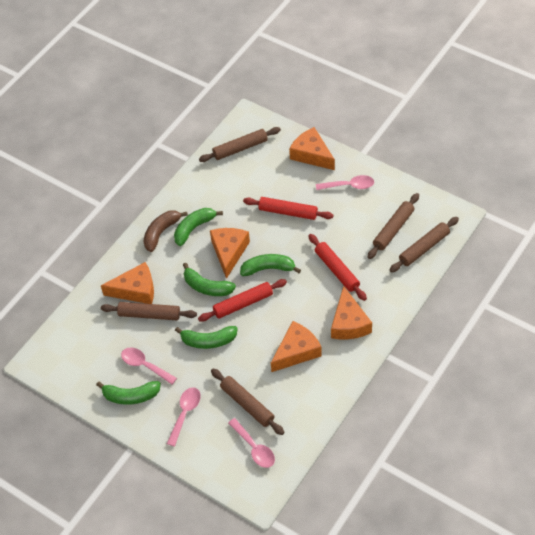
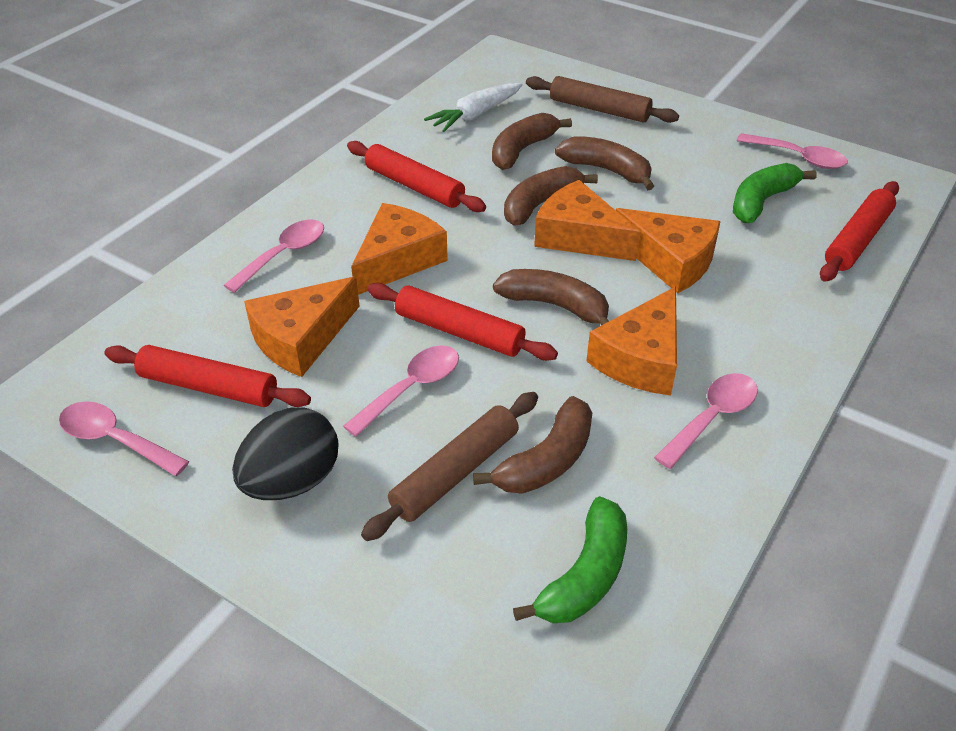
black egg: 0 -> 1
brown banana: 1 -> 5
brown rolling pin: 5 -> 2
green banana: 5 -> 2
pink spoon: 4 -> 5
red rolling pin: 3 -> 4
white carrot: 0 -> 1

